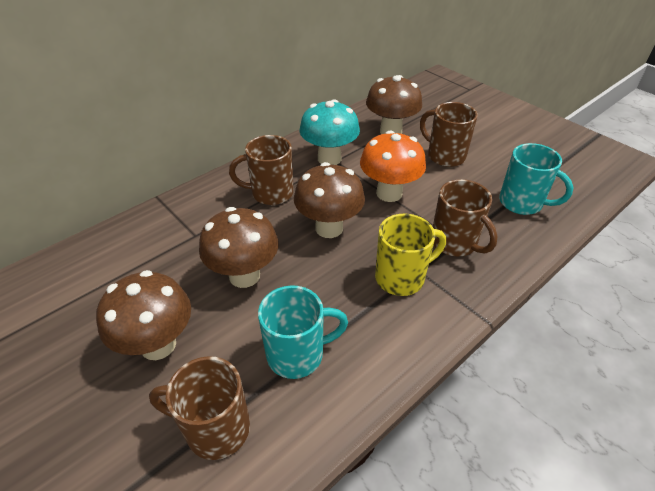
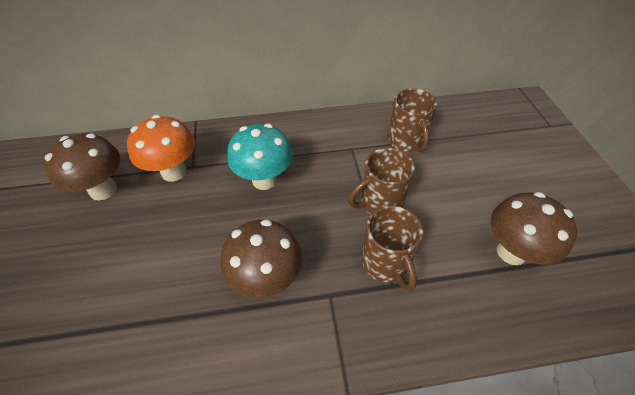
brown mug: 4 -> 3
brown mushroom: 4 -> 3
turquoise mug: 2 -> 0
yellow mug: 1 -> 0

